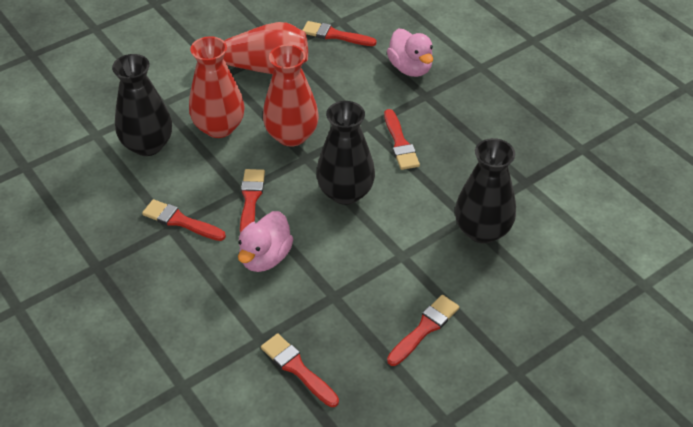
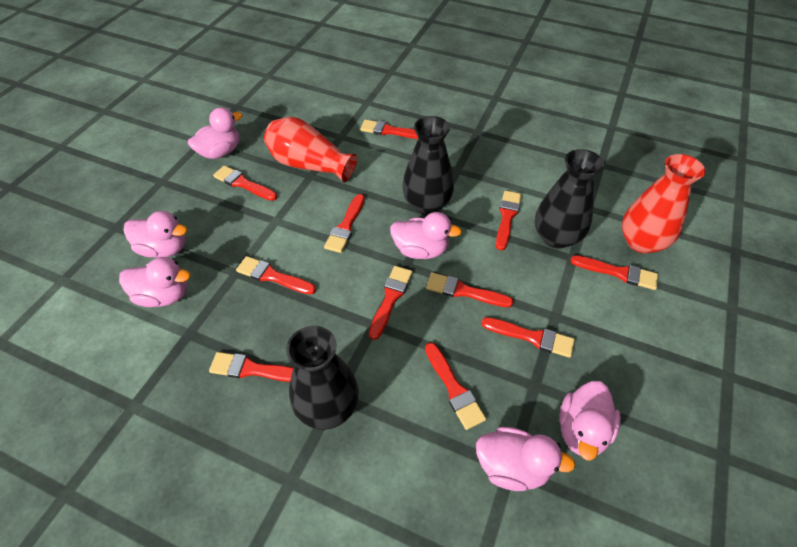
pink duck: 2 -> 6
red brush: 6 -> 11
red vase: 3 -> 2

